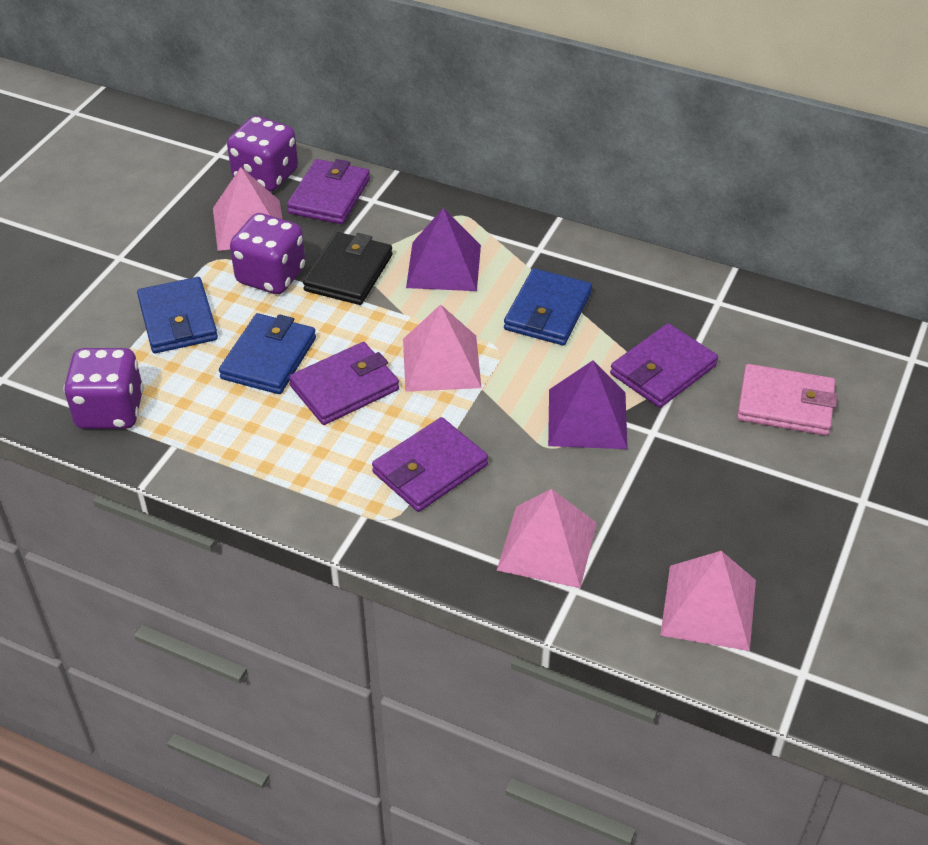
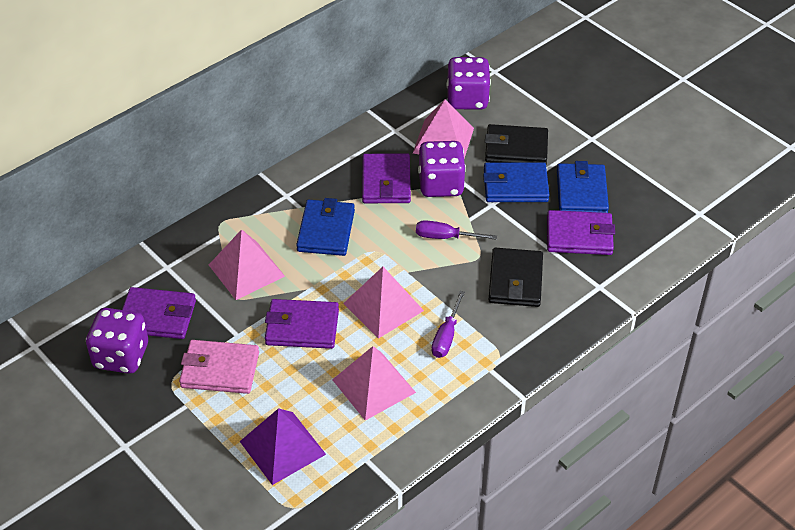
black wallet: 1 -> 2
purple pyramid: 2 -> 1
purple screwdriver: 0 -> 2

